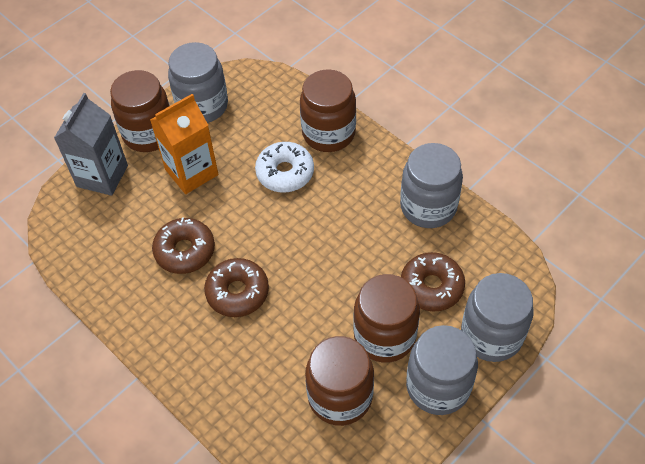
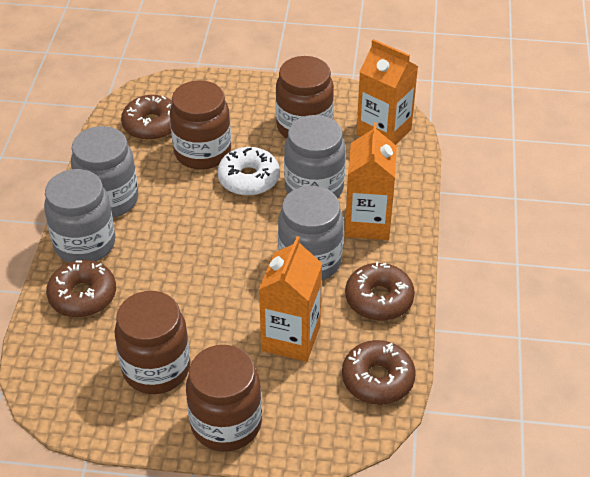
brown donut: 3 -> 4
grey carton: 1 -> 0
orange carton: 1 -> 3

